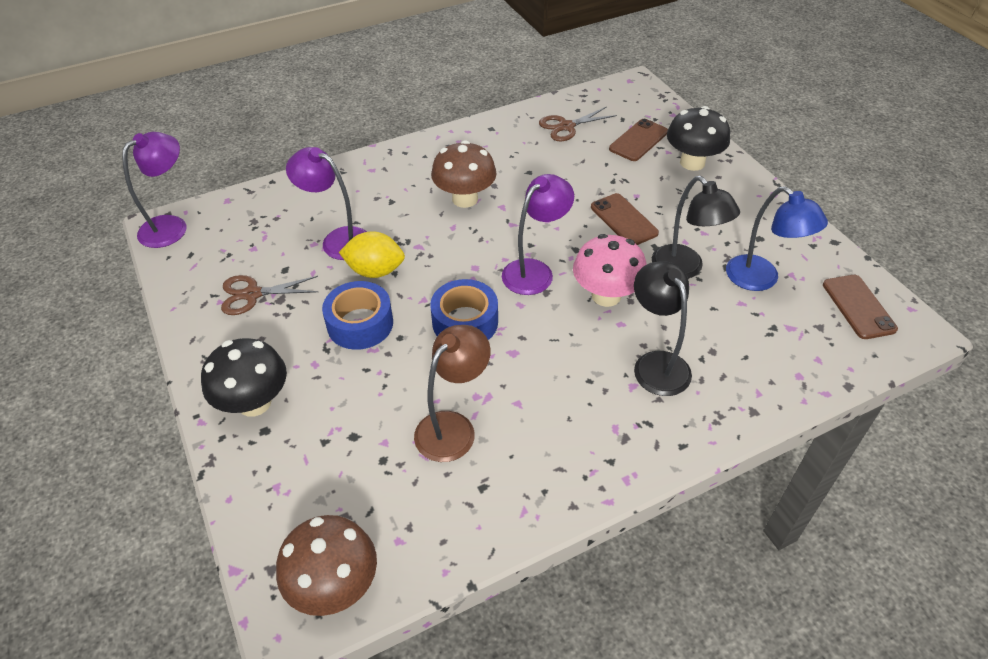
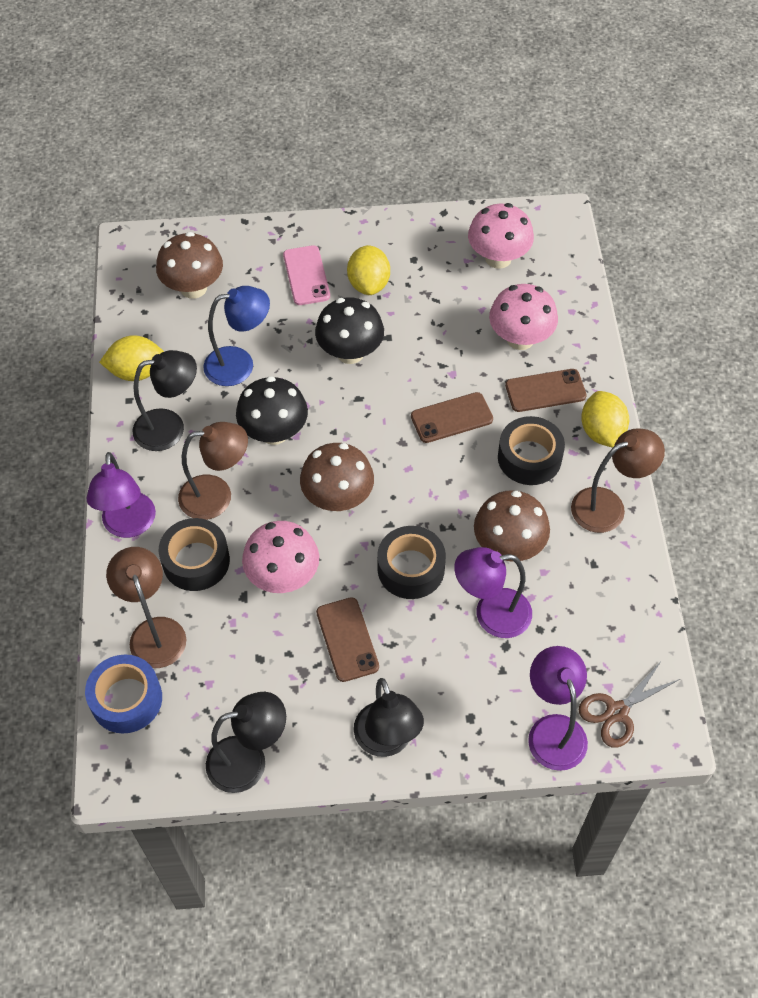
black lamp: 2 -> 3
black tape: 0 -> 3
blue tape: 2 -> 1
brown lamp: 1 -> 3
brown mushroom: 2 -> 3
brown scissors: 2 -> 1
pink mushroom: 1 -> 3
pink phone: 0 -> 1
yellow lemon: 1 -> 3

